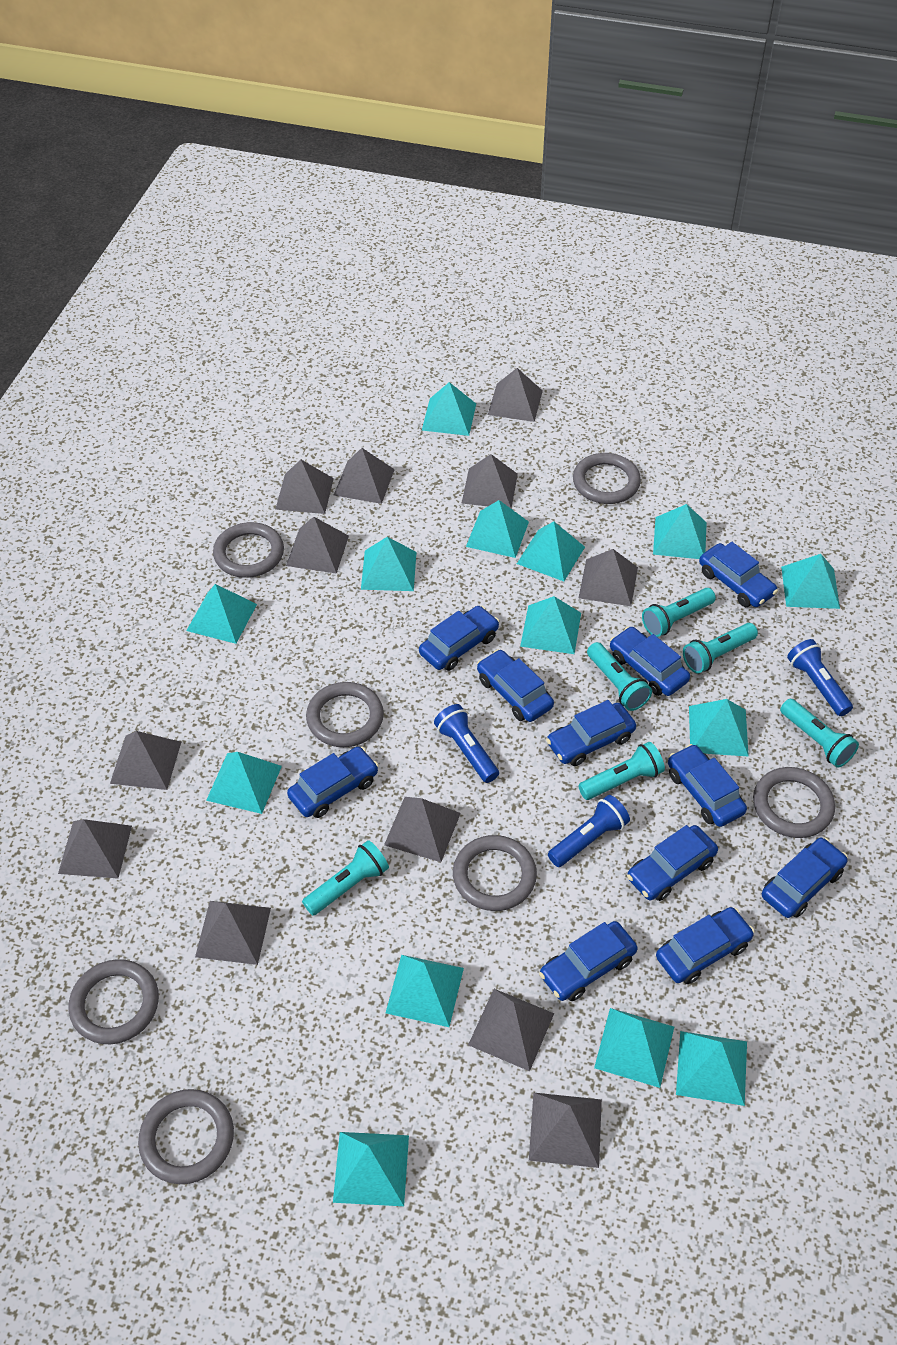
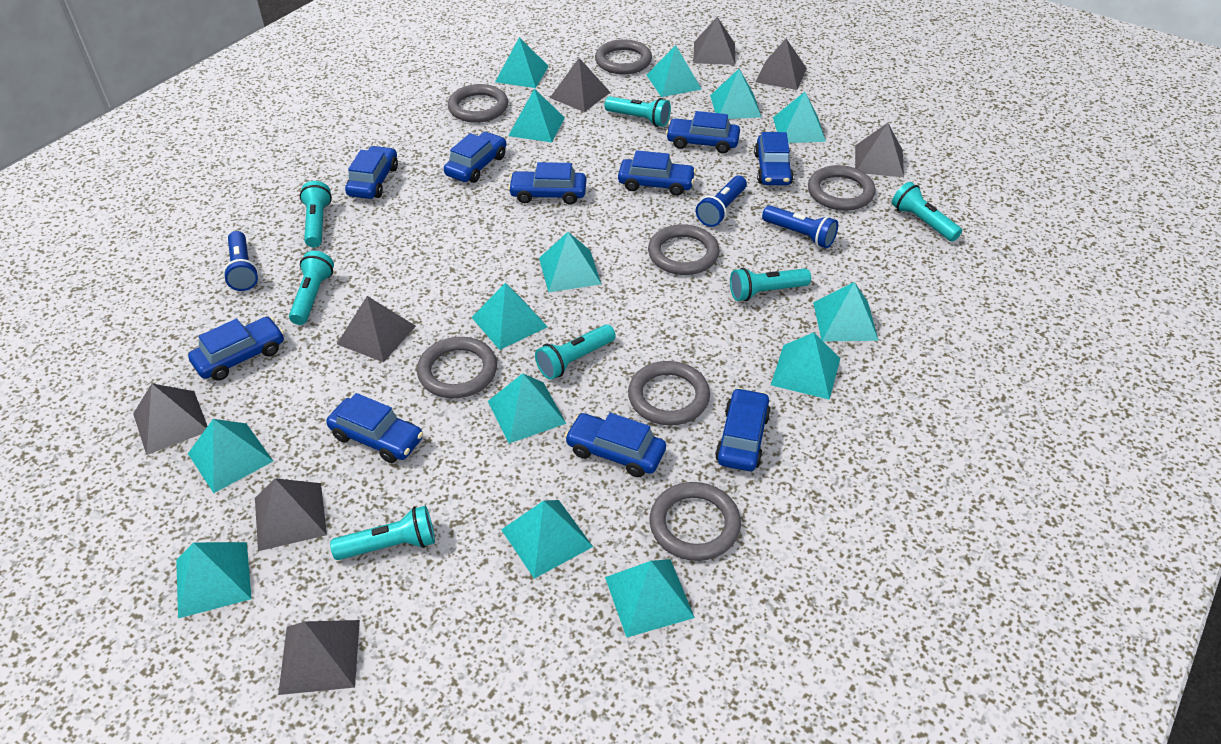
blue car: 11 -> 10
grey pyramid: 12 -> 8
turquoise flashlight: 6 -> 7

